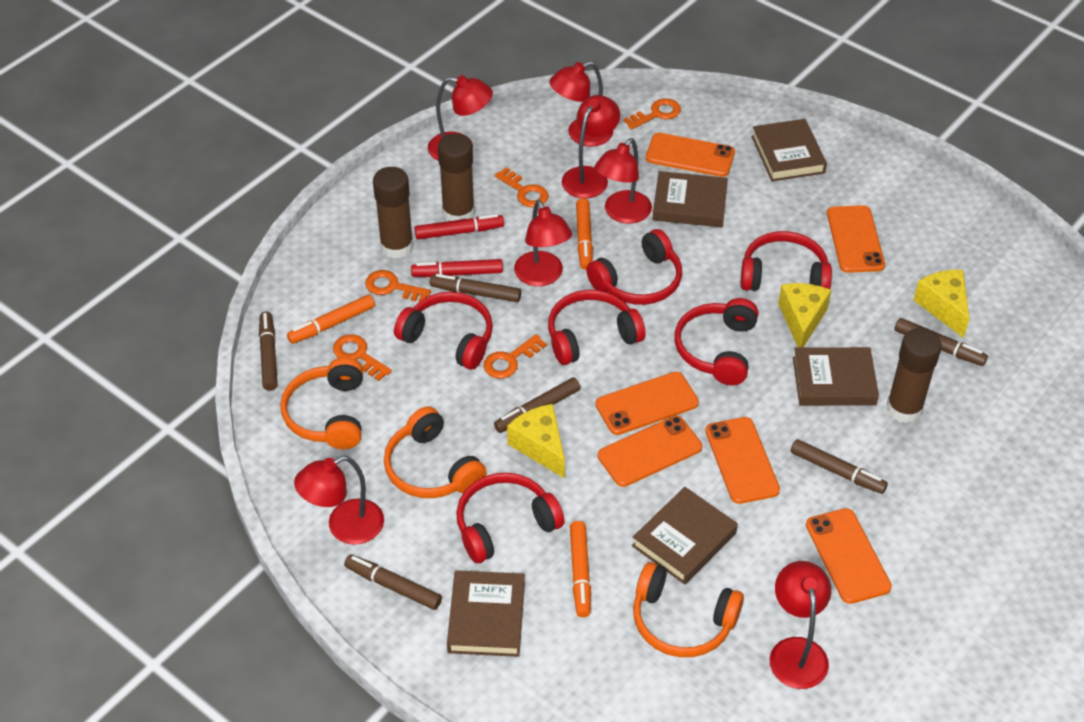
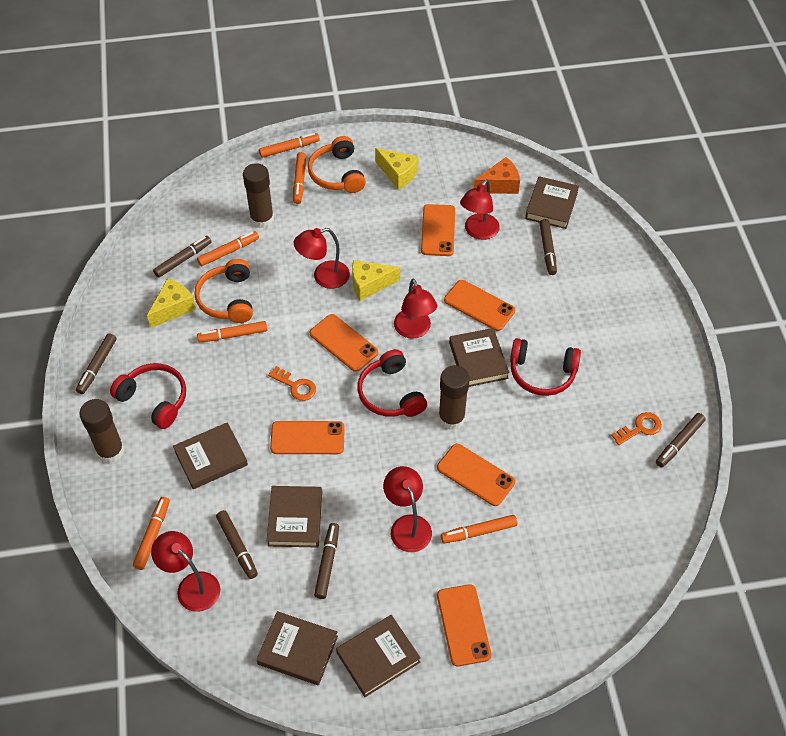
brown book: 5 -> 6
orange cheese: 0 -> 1
orange headphones: 3 -> 2
orange key: 5 -> 2
orange marker: 3 -> 6
red headphones: 6 -> 3
red lamp: 7 -> 5
red marker: 2 -> 0

